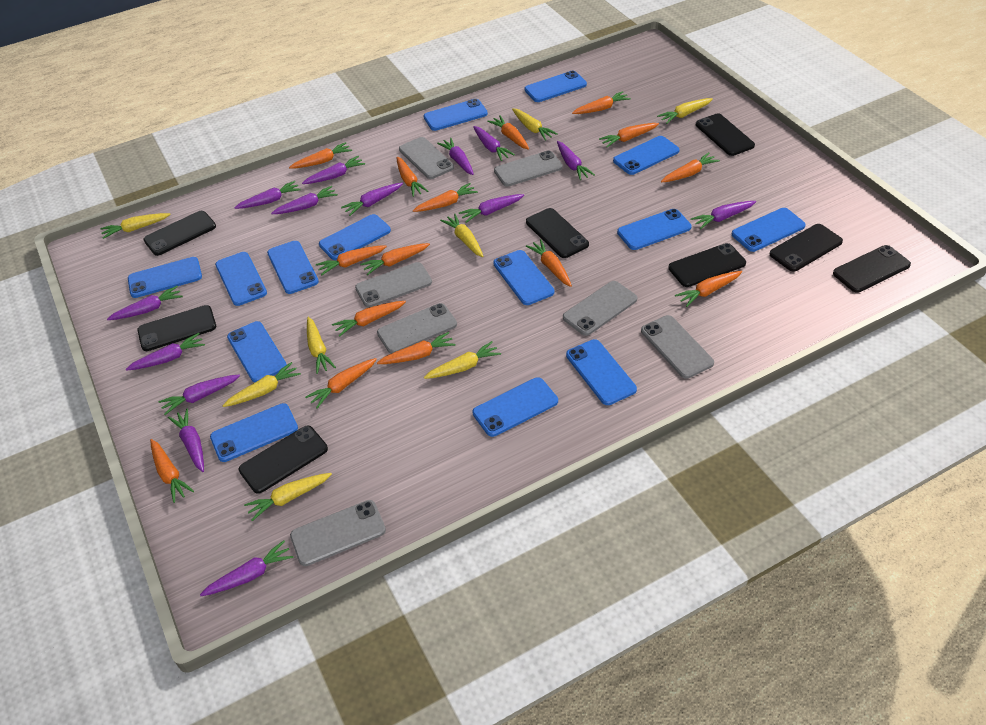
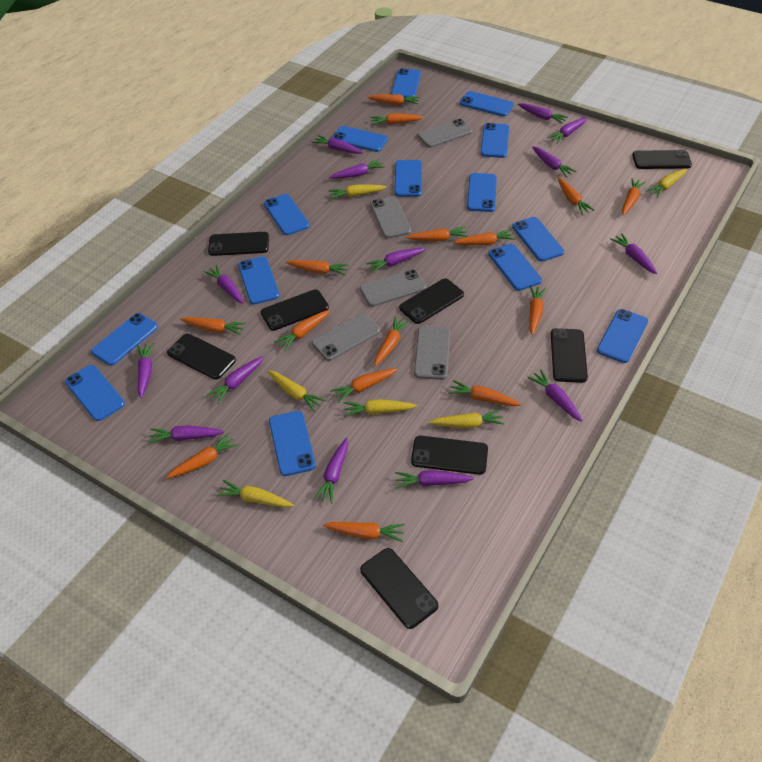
grey phone: 7 -> 5
yellow carrot: 8 -> 6

